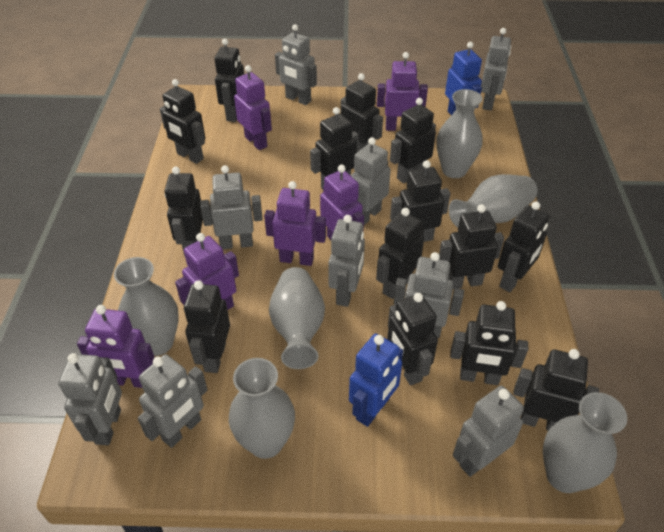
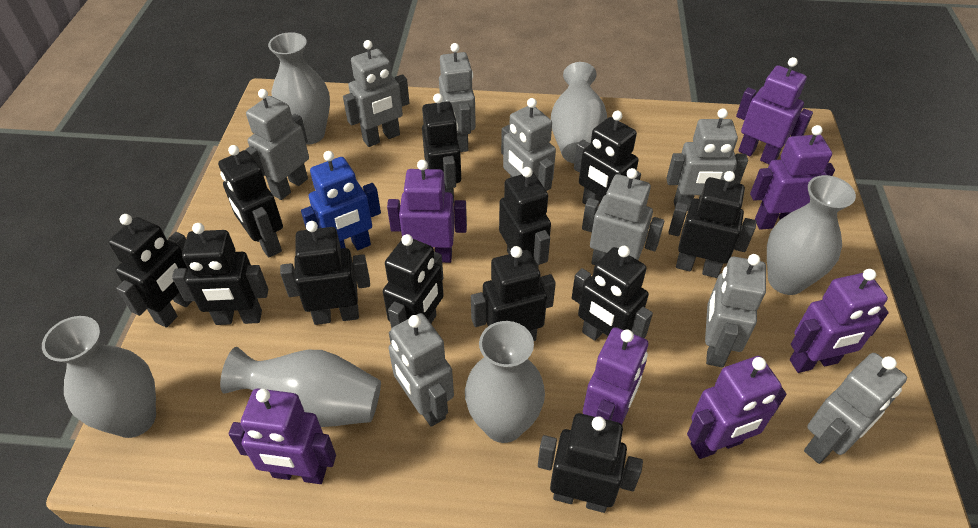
black robot: 14 -> 12
blue robot: 2 -> 1
purple robot: 6 -> 7

